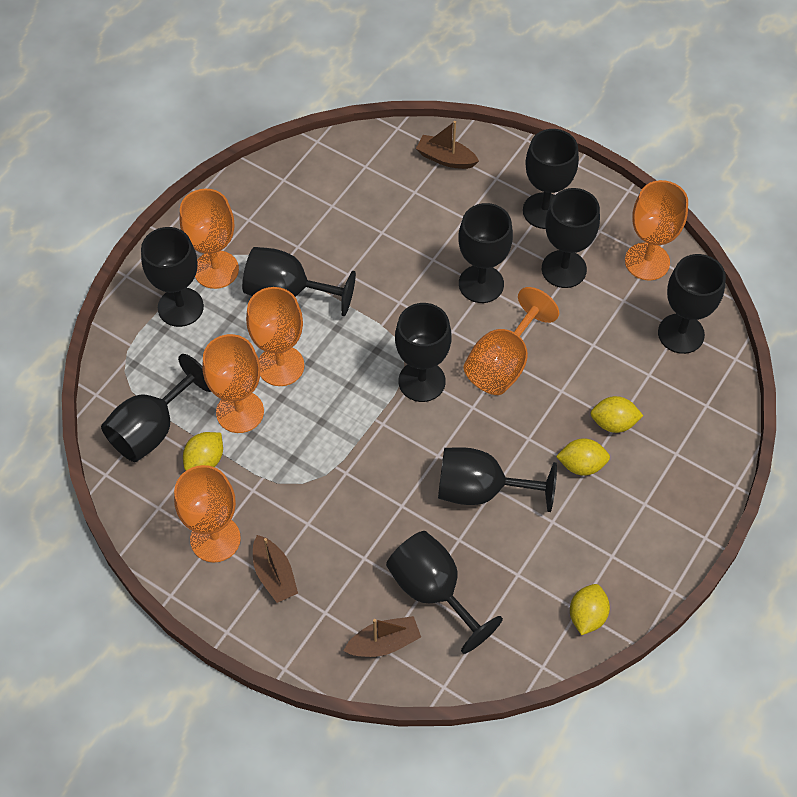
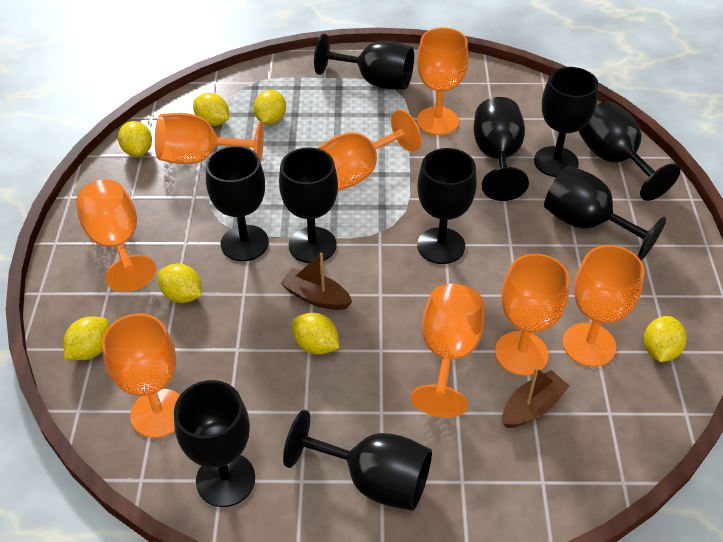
brown boat: 3 -> 2
orange goblet: 6 -> 8
yellow lemon: 4 -> 7

